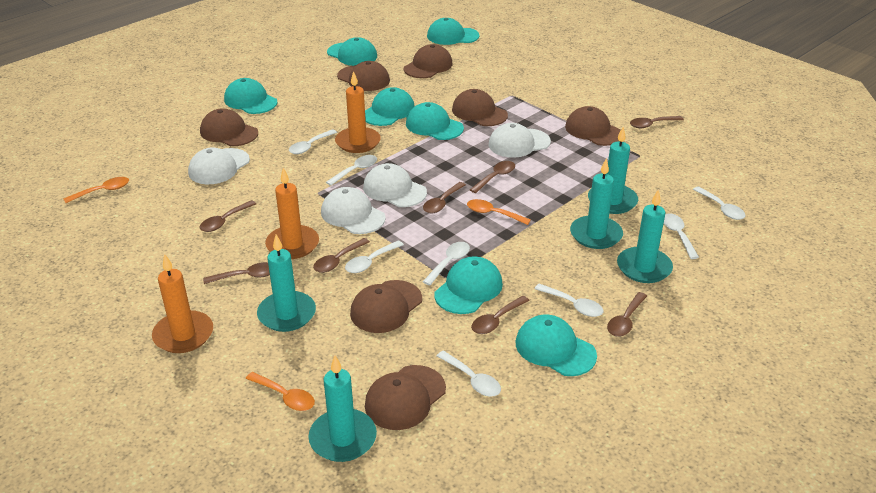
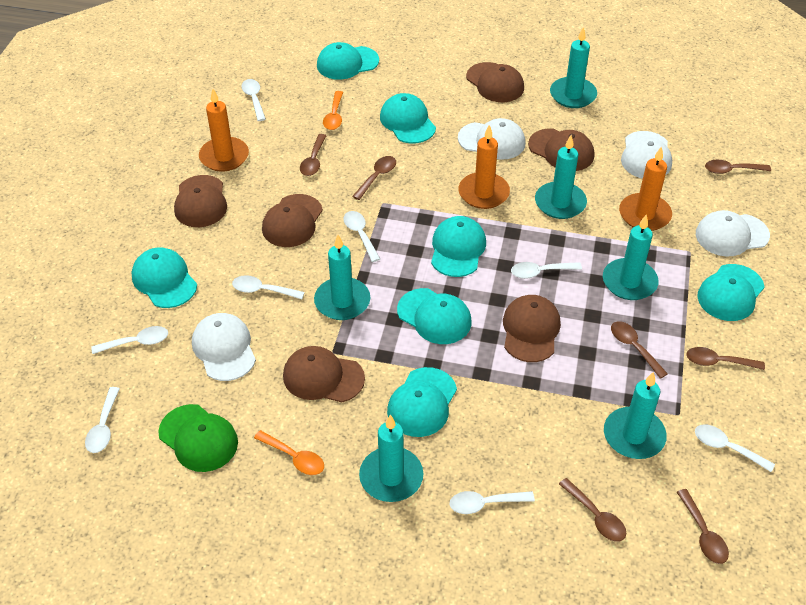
brown cap: 7 -> 6
brown spoon: 8 -> 7
green cap: 0 -> 1
orange spoon: 3 -> 2
turquoise candle: 5 -> 6

